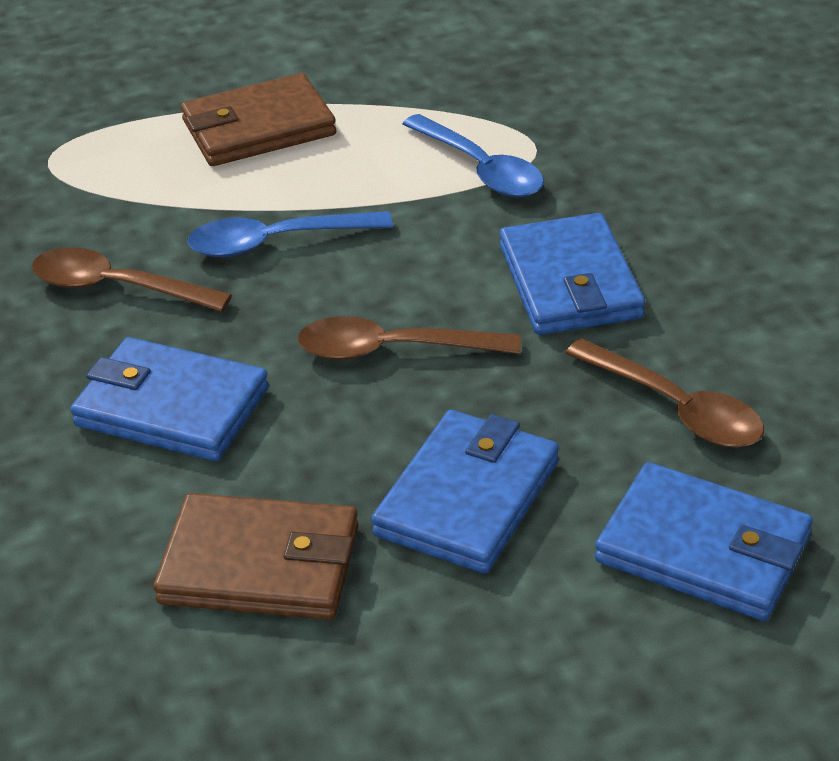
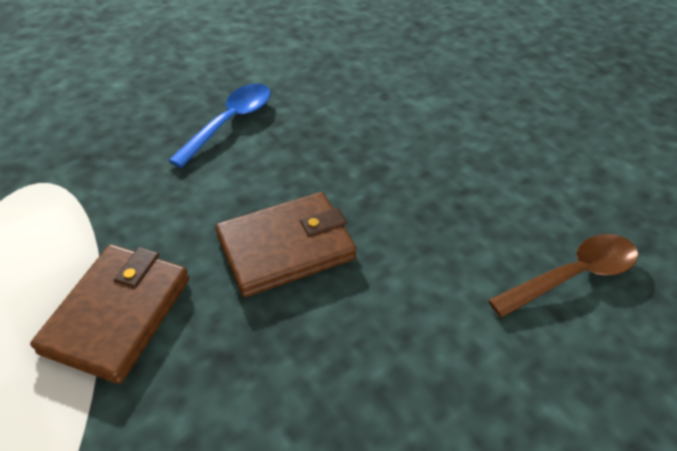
blue spoon: 2 -> 1
blue wallet: 4 -> 0
brown spoon: 3 -> 1

